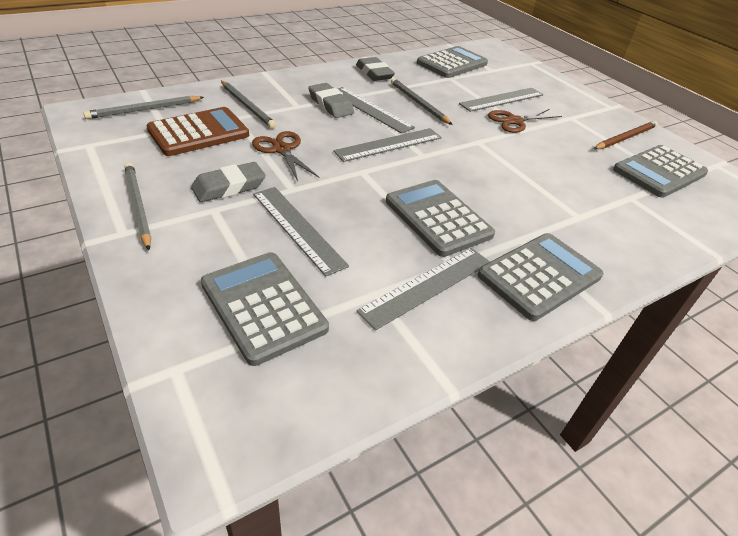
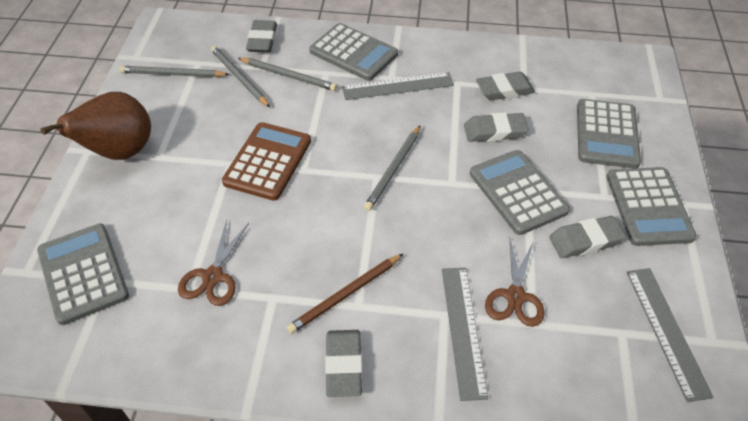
brown pear: 0 -> 1
grey eraser: 3 -> 5
grey ruler: 5 -> 3

